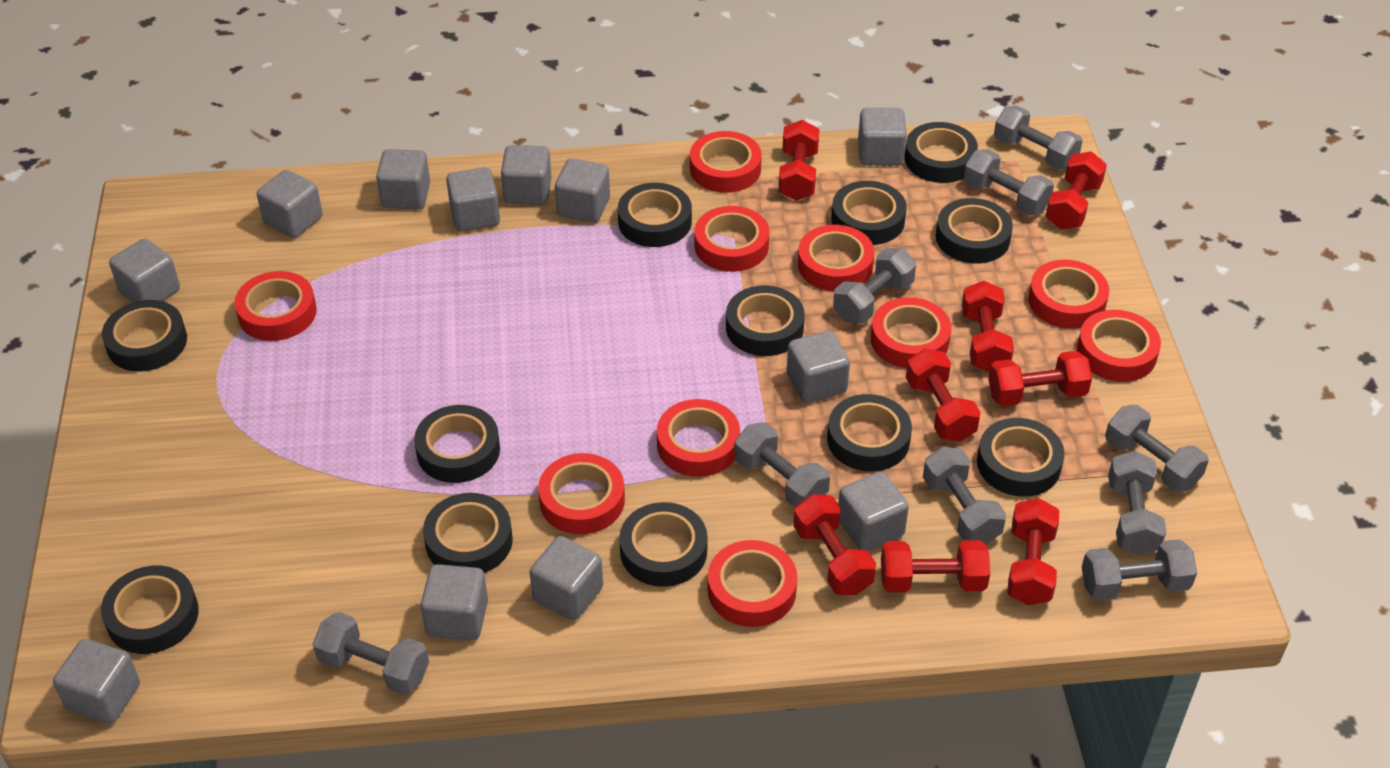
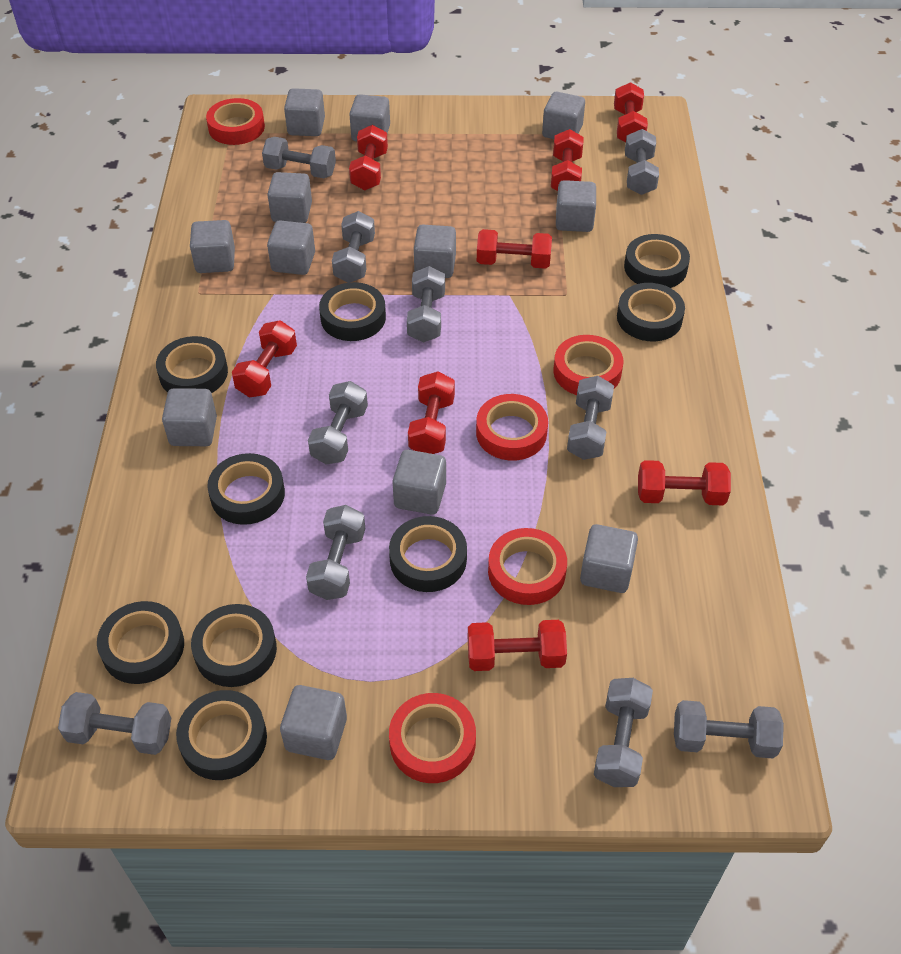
black tape: 12 -> 9
grey dumbbell: 9 -> 10
red tape: 10 -> 5

